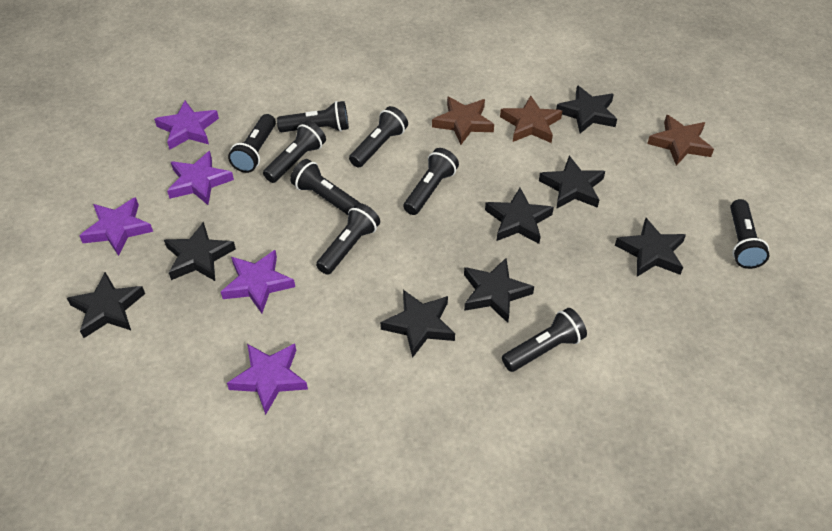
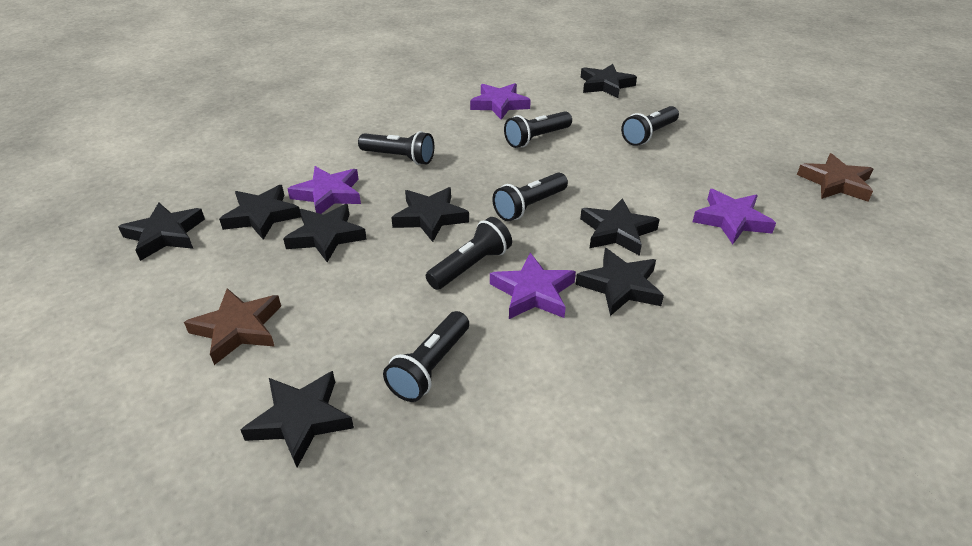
black flashlight: 9 -> 6
brown star: 3 -> 2
purple star: 5 -> 4

